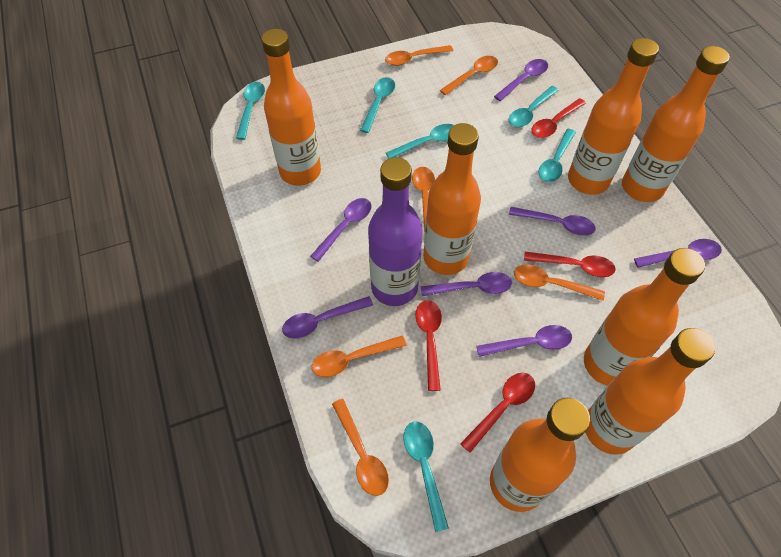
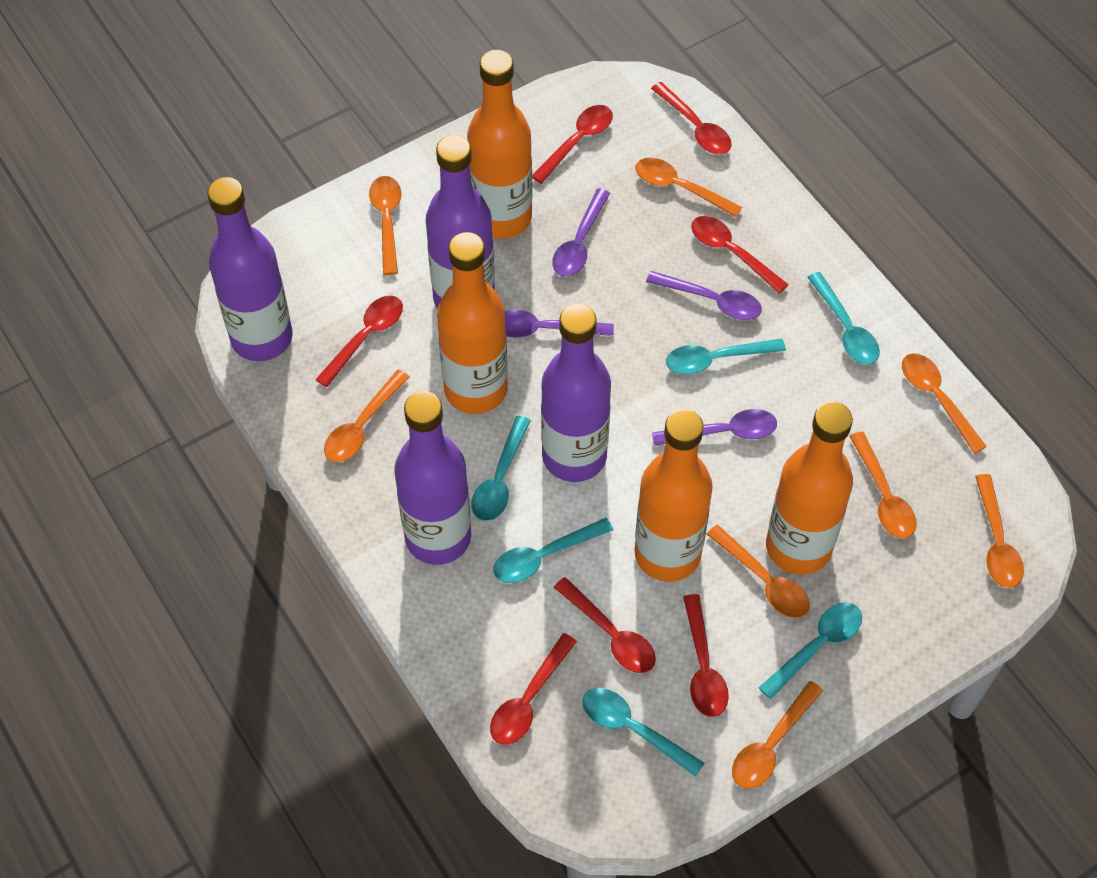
orange bottle: 7 -> 4
orange spoon: 6 -> 8
purple bottle: 1 -> 4
purple spoon: 7 -> 4
red spoon: 4 -> 7

